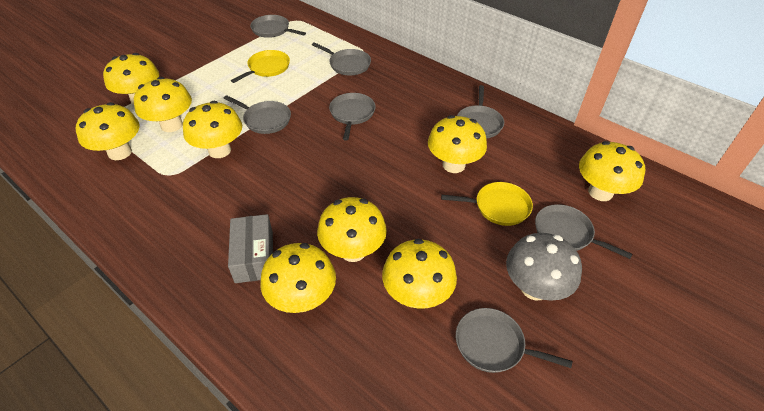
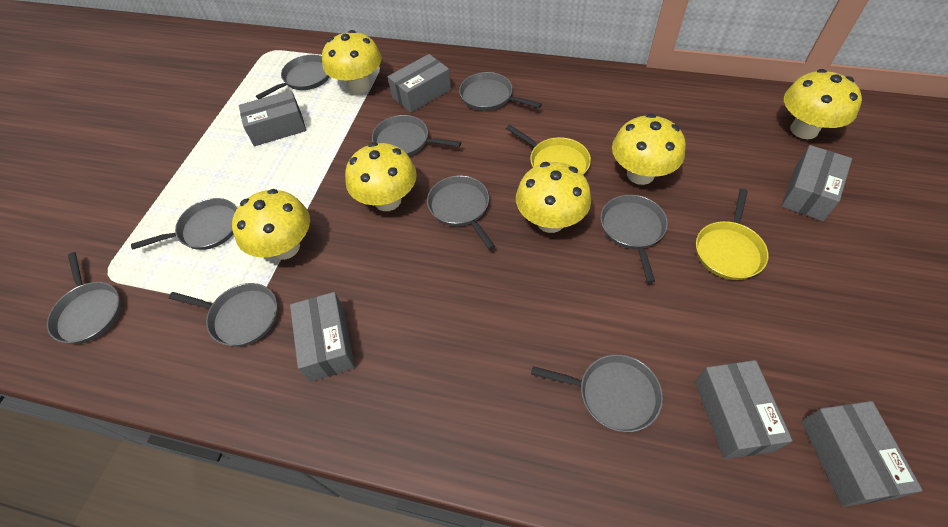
grey box: 1 -> 6
grey mushroom: 1 -> 0
grey pan: 7 -> 9
yellow mushroom: 9 -> 6

